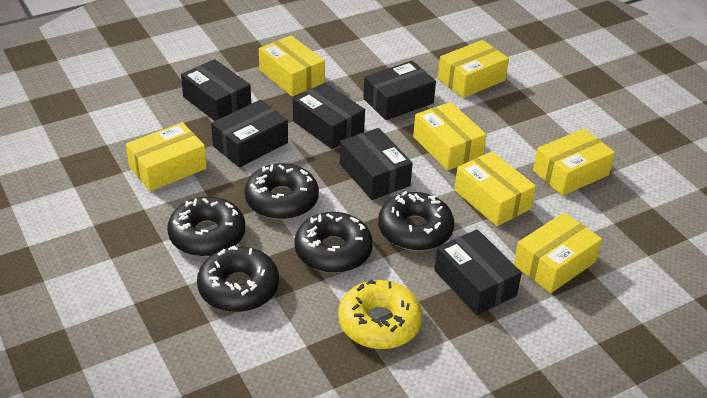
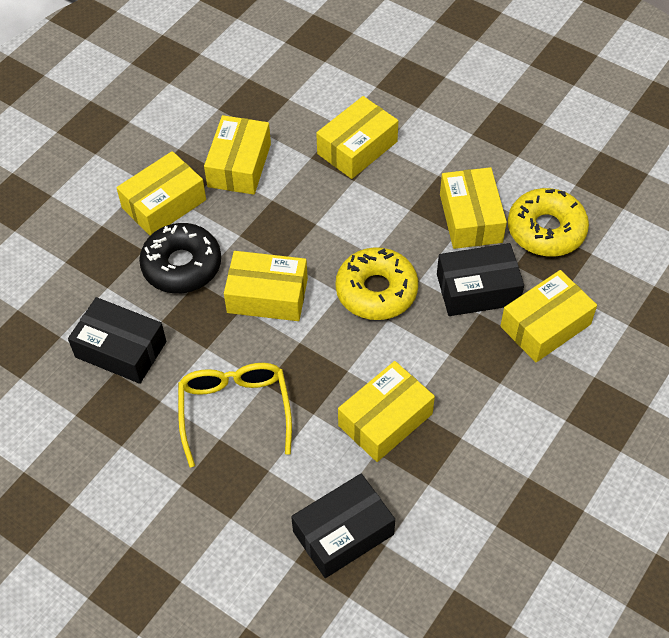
black box: 6 -> 3
black donut: 5 -> 1
yellow donut: 1 -> 2
yellow glasses: 0 -> 1

